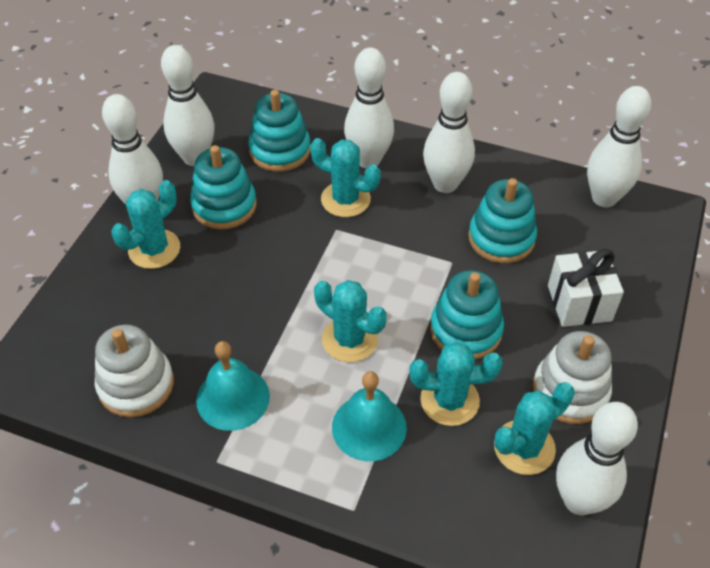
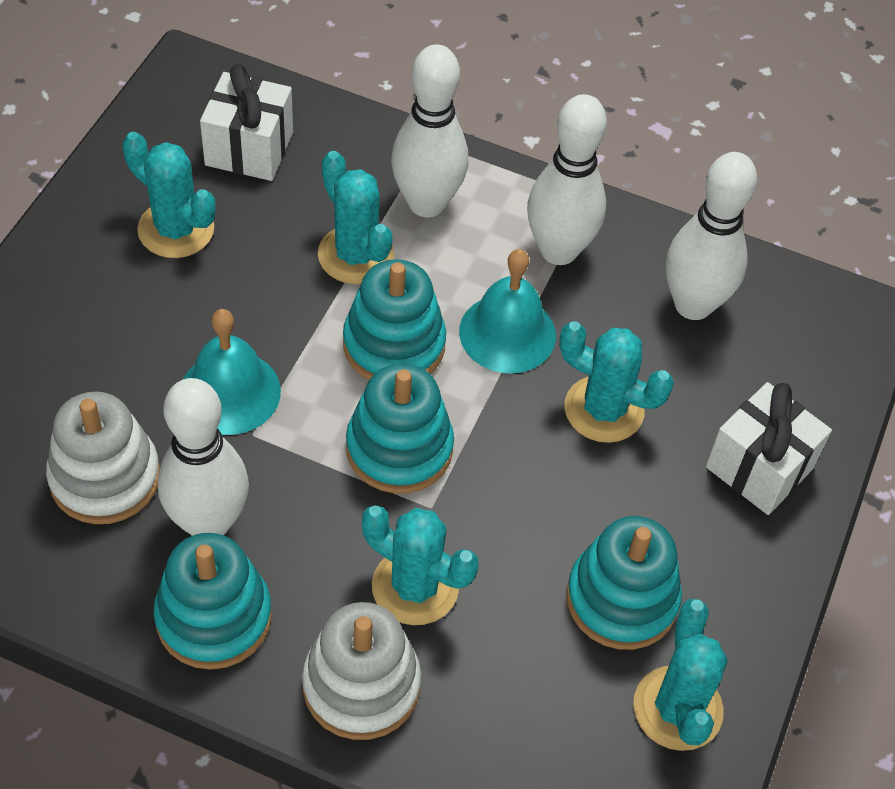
white bowling pin: 6 -> 4
white gift: 1 -> 2

